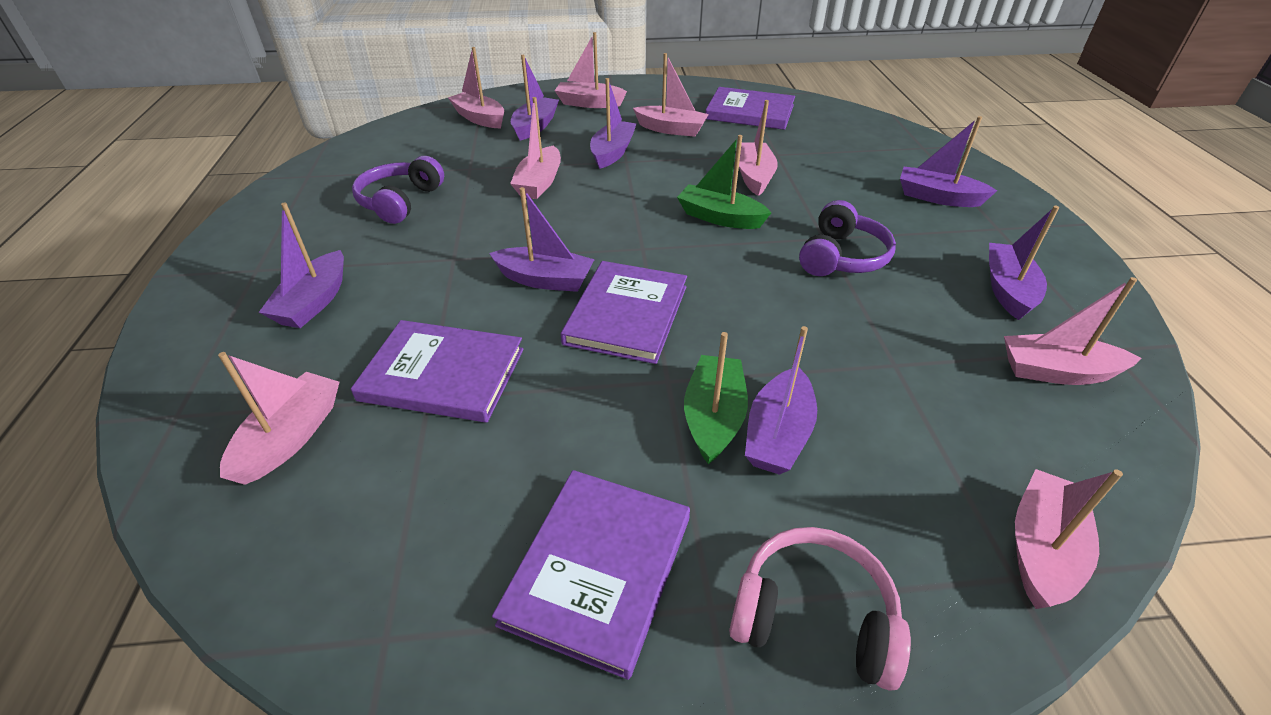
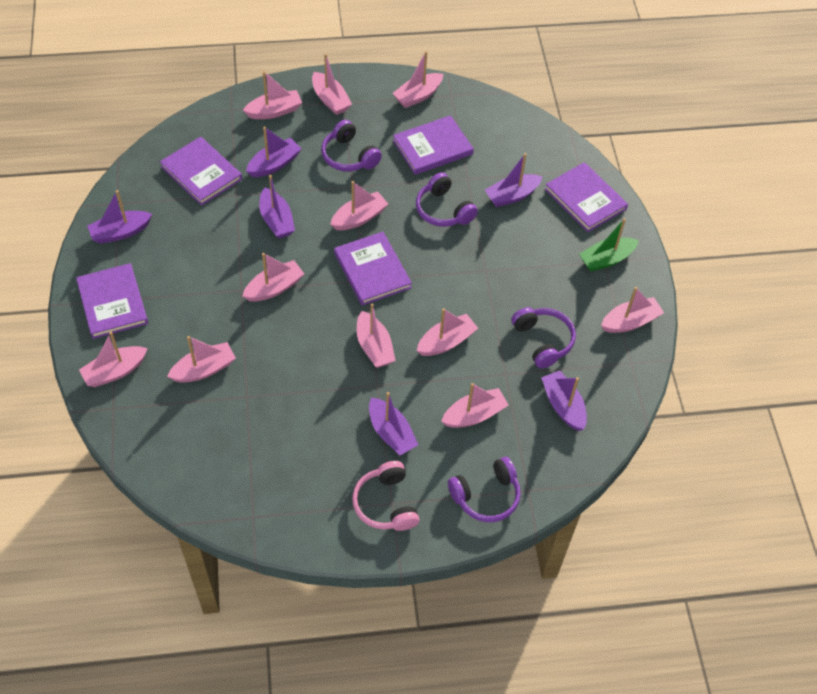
green boat: 2 -> 1
pink boat: 8 -> 11
purple boat: 7 -> 6
purple book: 4 -> 5
purple headphones: 2 -> 4

